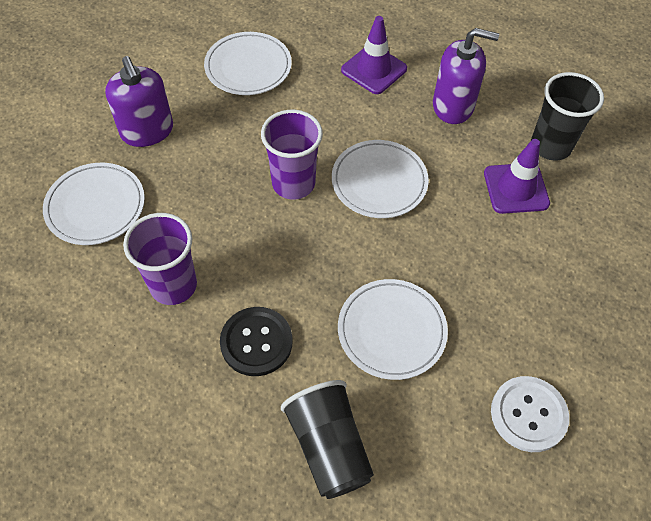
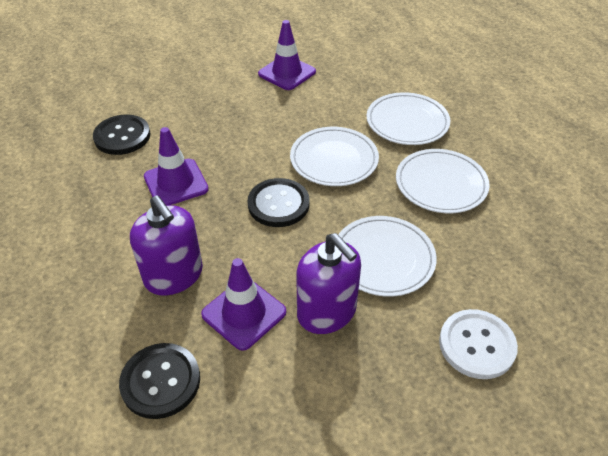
black button: 1 -> 3
black cup: 2 -> 0
purple cup: 2 -> 0
purple traffic cone: 2 -> 3

